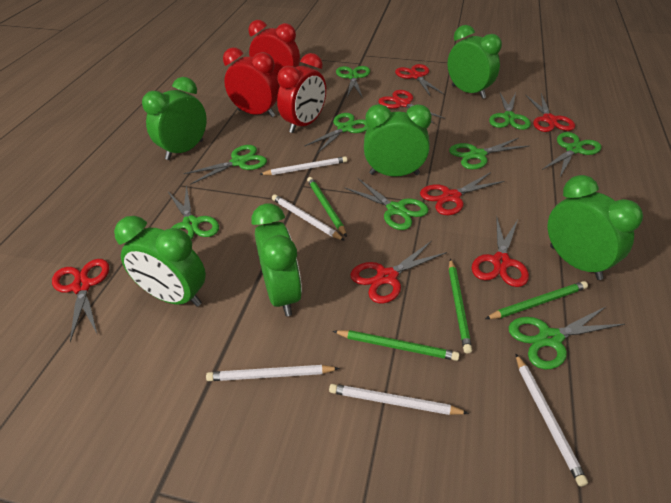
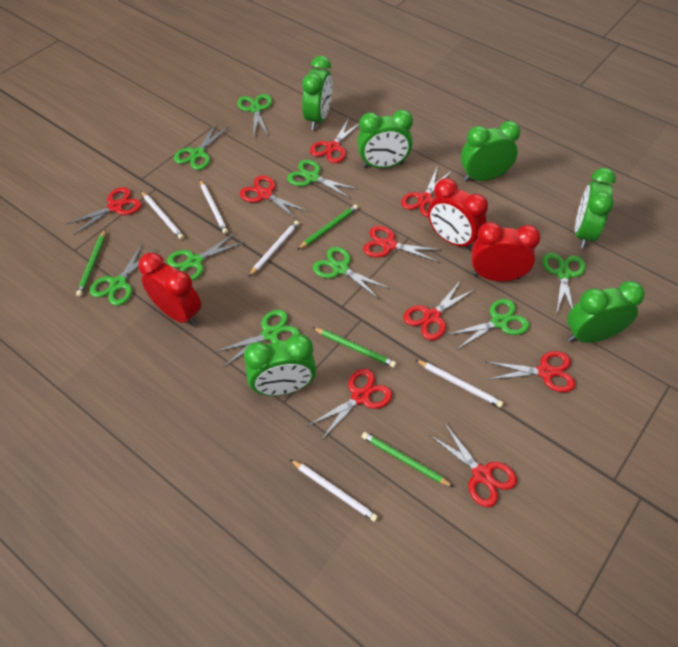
red scissors: 7 -> 9

